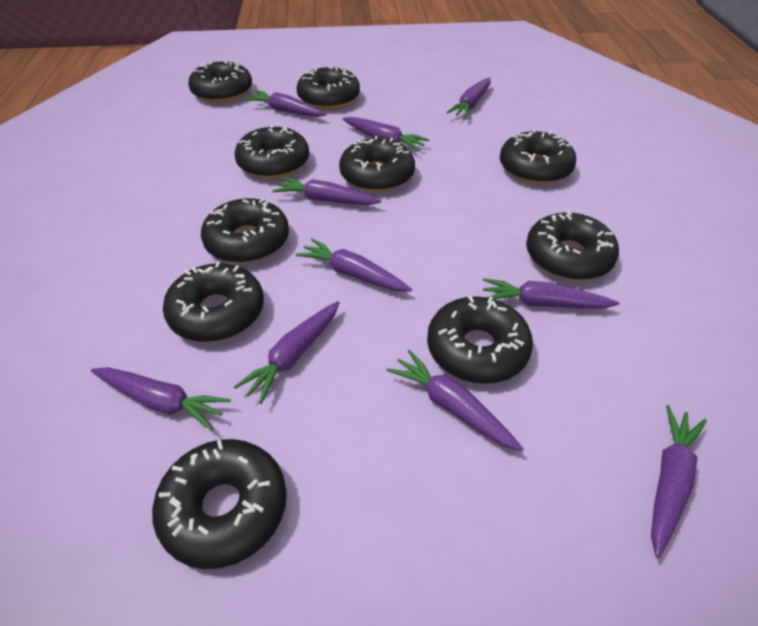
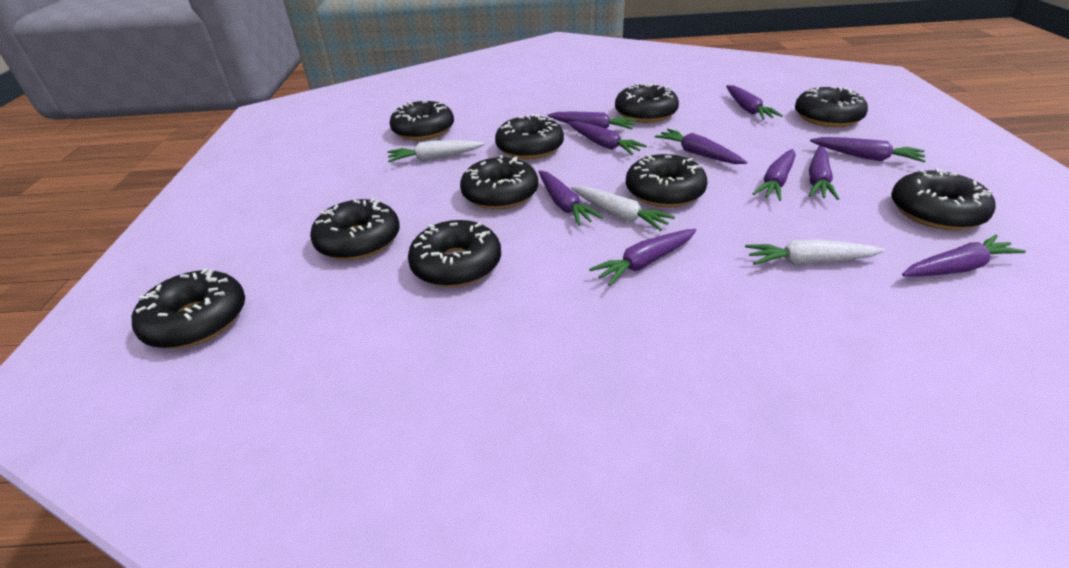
white carrot: 0 -> 3

